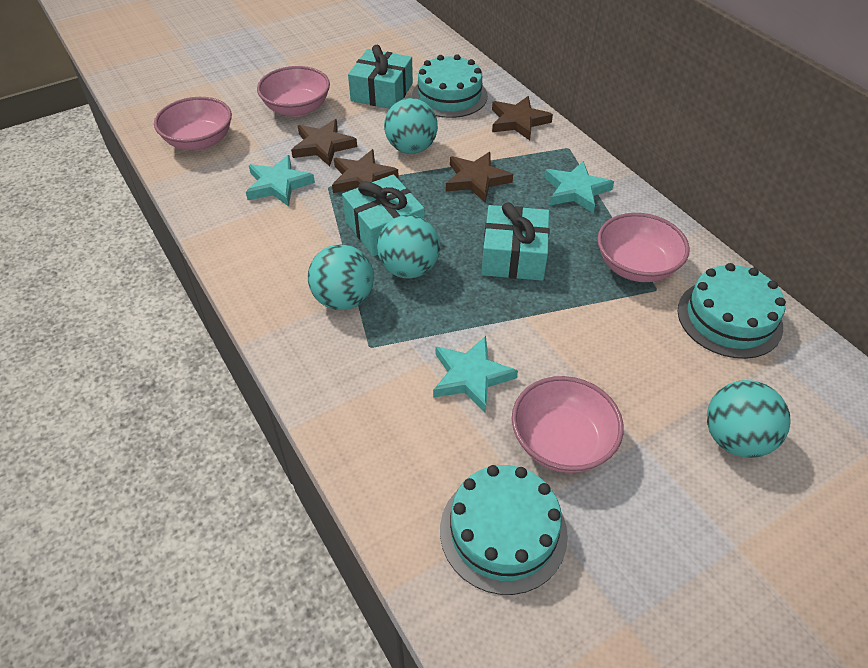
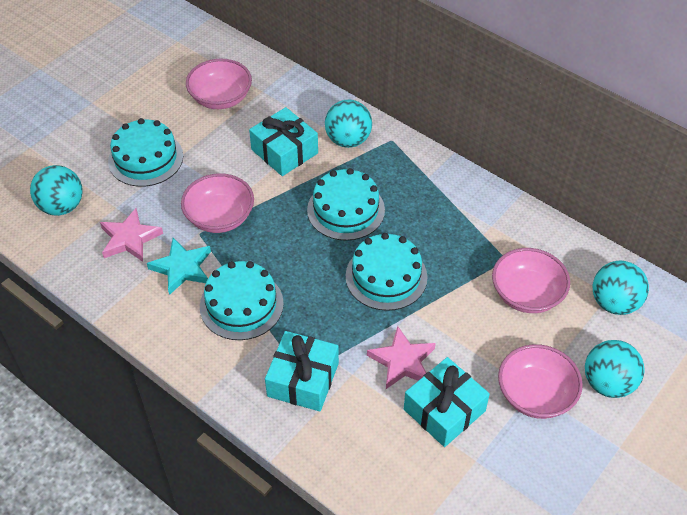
brown star: 4 -> 0
pink star: 0 -> 2
turquoise cake: 3 -> 4
turquoise star: 3 -> 1

